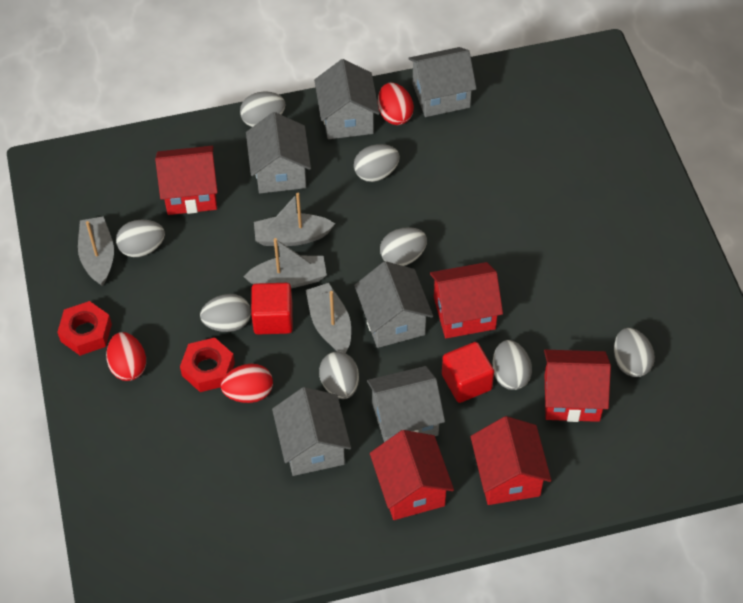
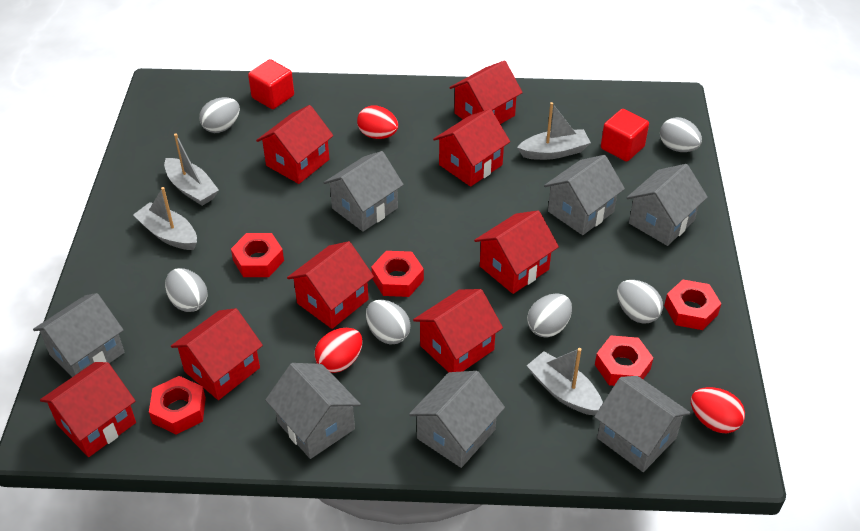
grey egg: 8 -> 6
grey house: 6 -> 7
red house: 5 -> 8
red nut: 2 -> 5

